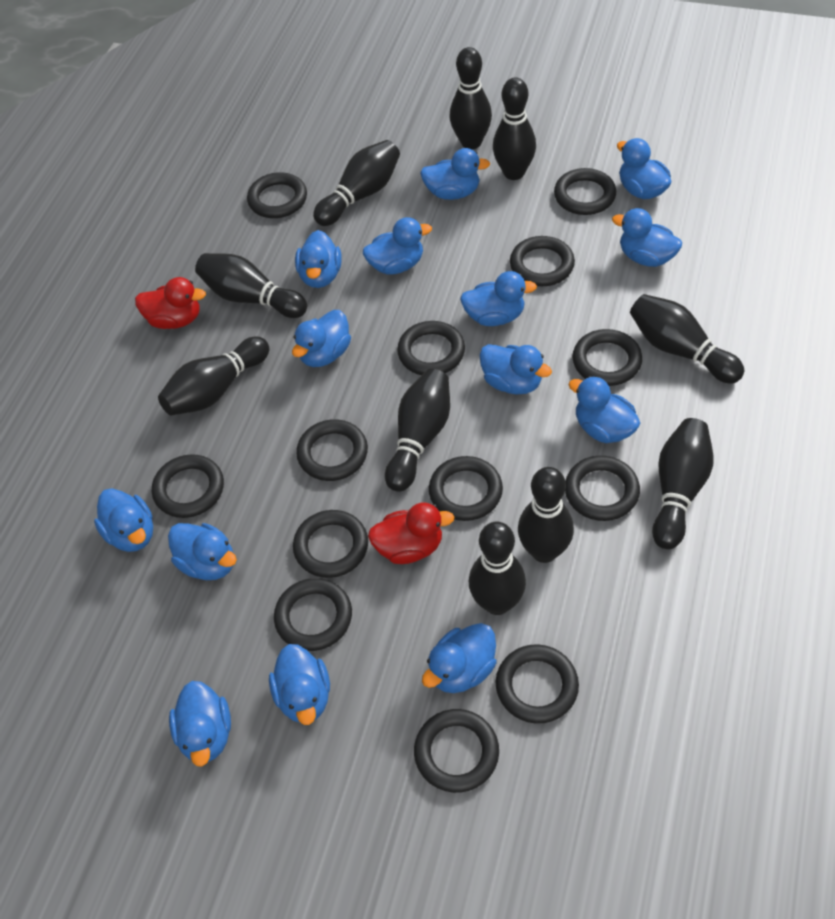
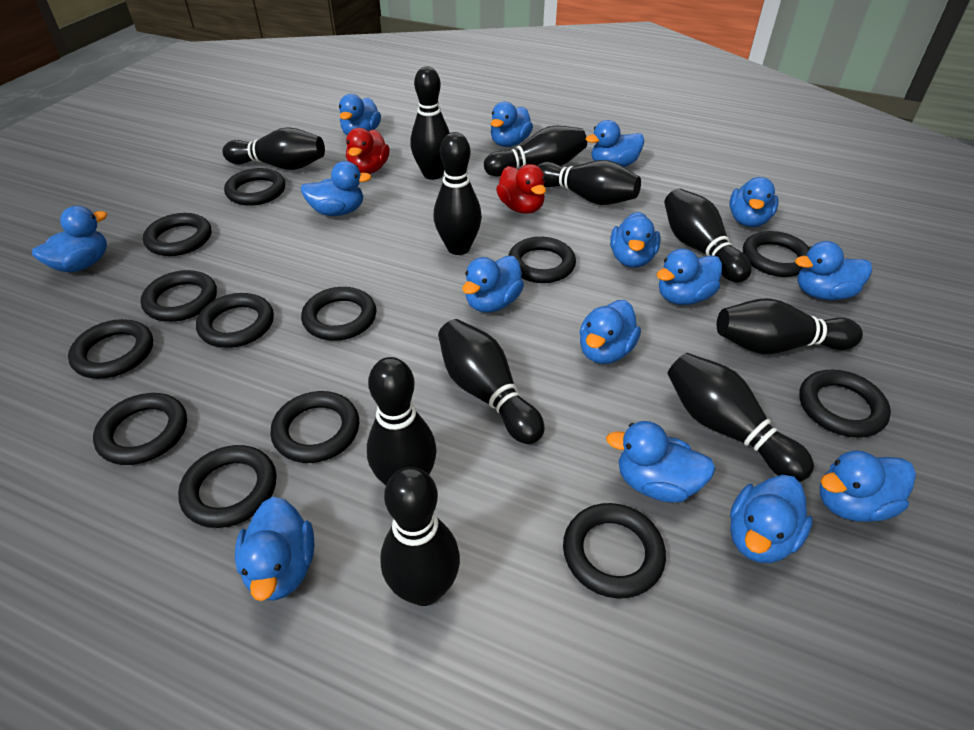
black bowling pin: 10 -> 11
blue duck: 14 -> 15

